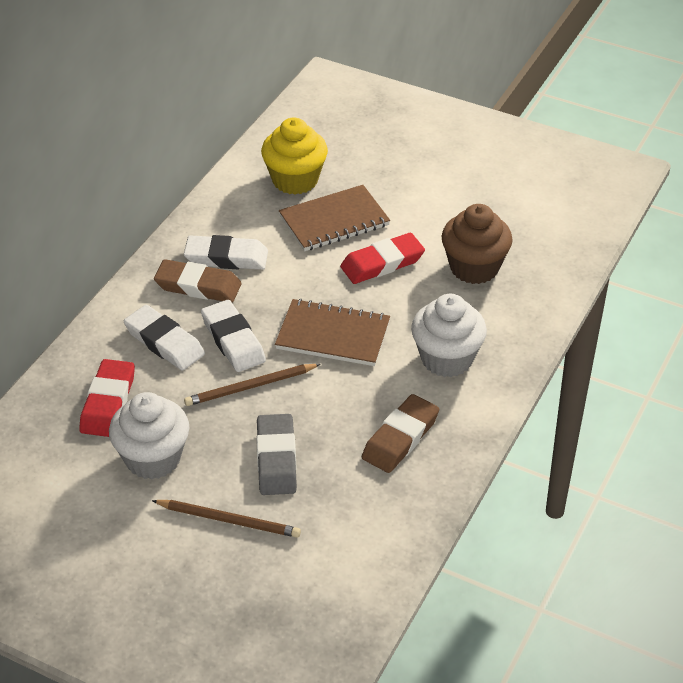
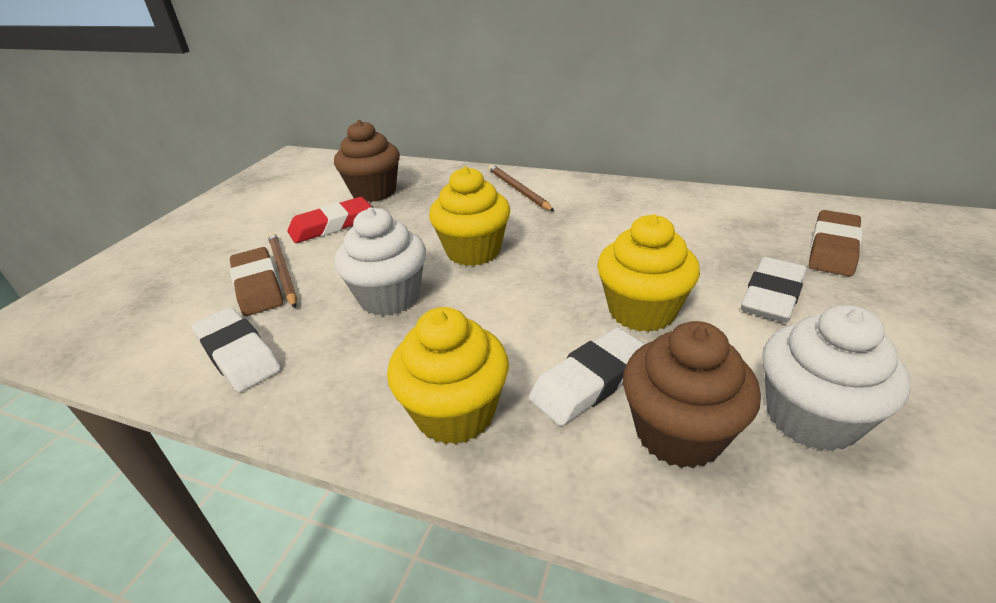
brown cupcake: 1 -> 2
brown notebook: 2 -> 0
grey eraser: 1 -> 0
red eraser: 2 -> 1
yellow cupcake: 1 -> 3

